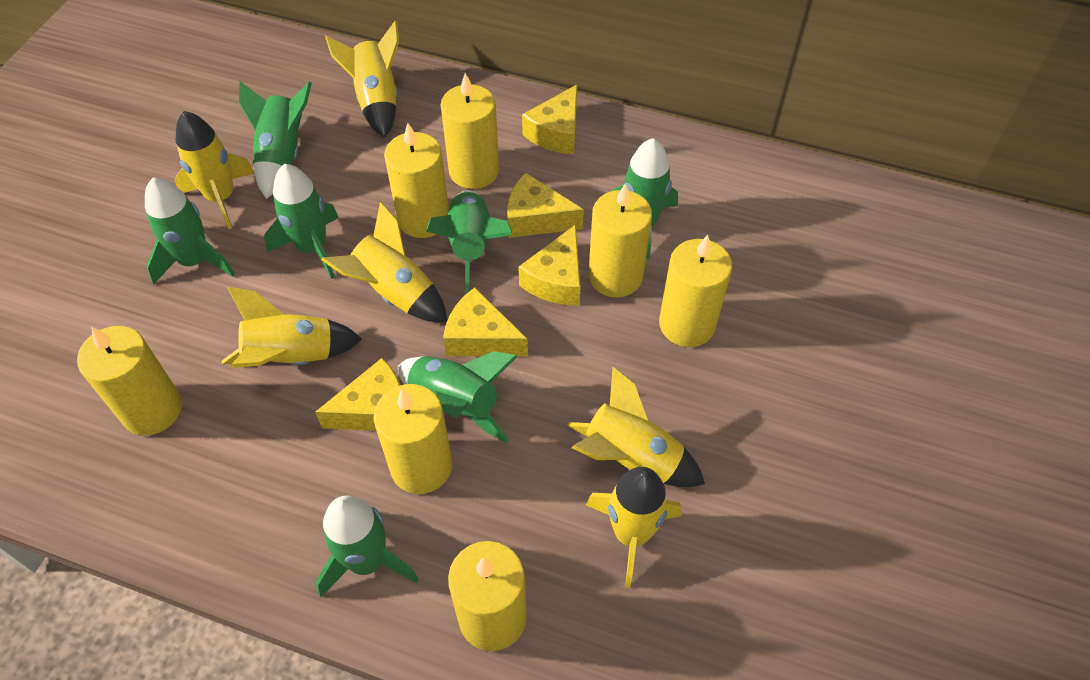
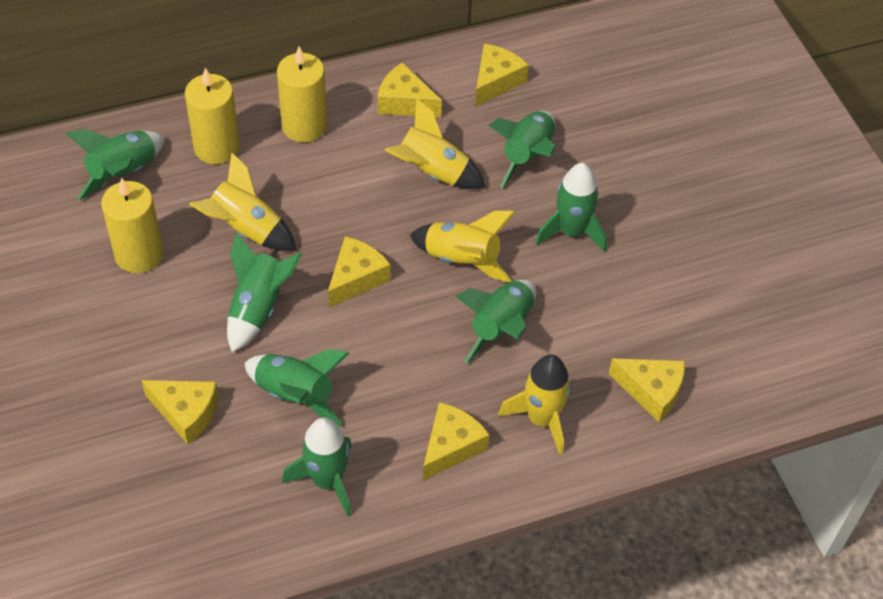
yellow candle: 7 -> 3
yellow cheese: 5 -> 6
yellow rocket: 6 -> 4

